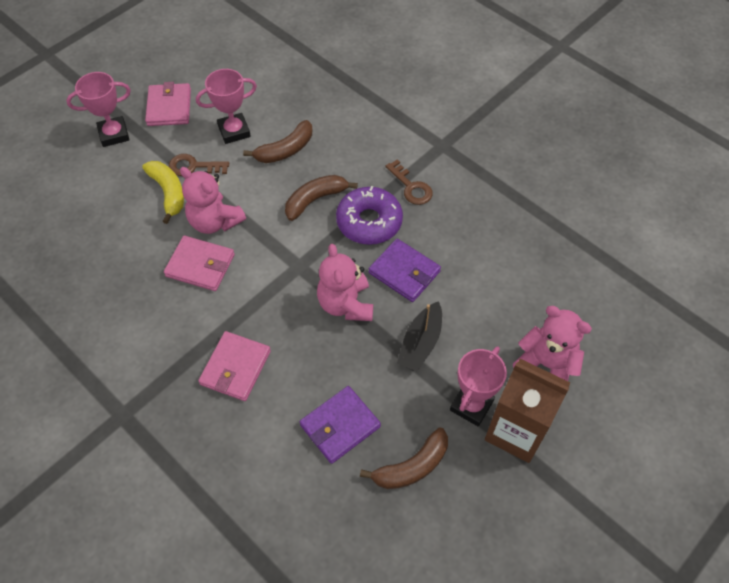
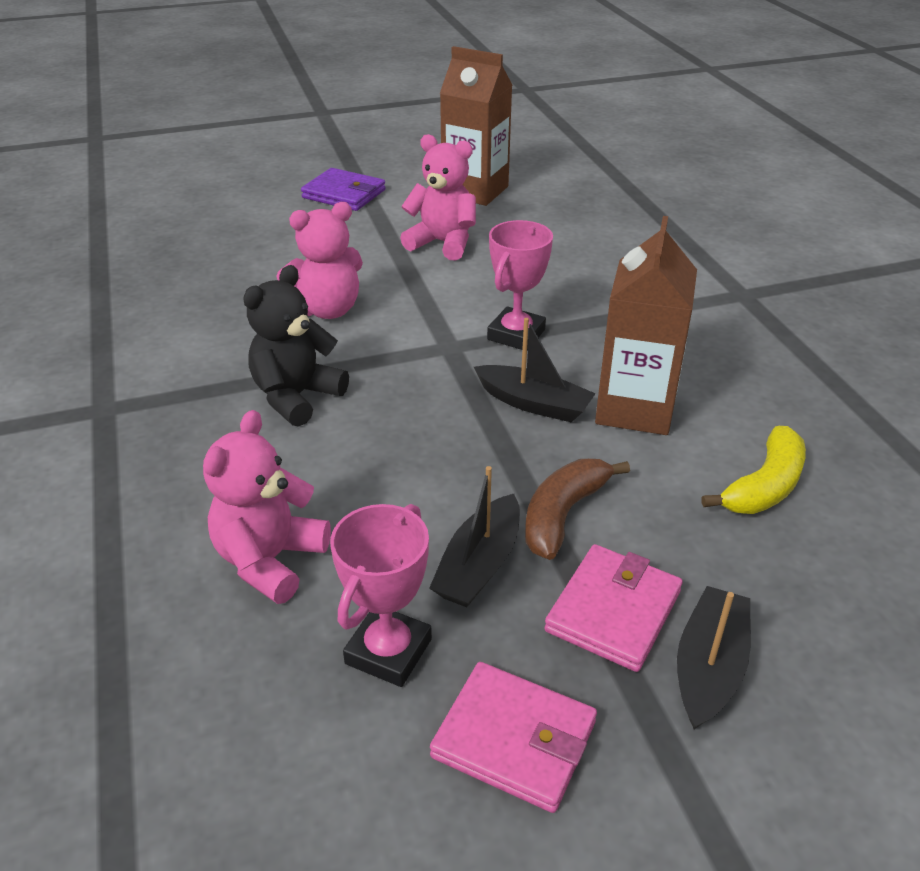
black boat: 1 -> 3
black teddy bear: 0 -> 1
brown banana: 3 -> 1
brown carton: 1 -> 2
brown key: 2 -> 0
pink trophy: 3 -> 2
pink wallet: 3 -> 2
purple donut: 1 -> 0
purple wallet: 2 -> 1

